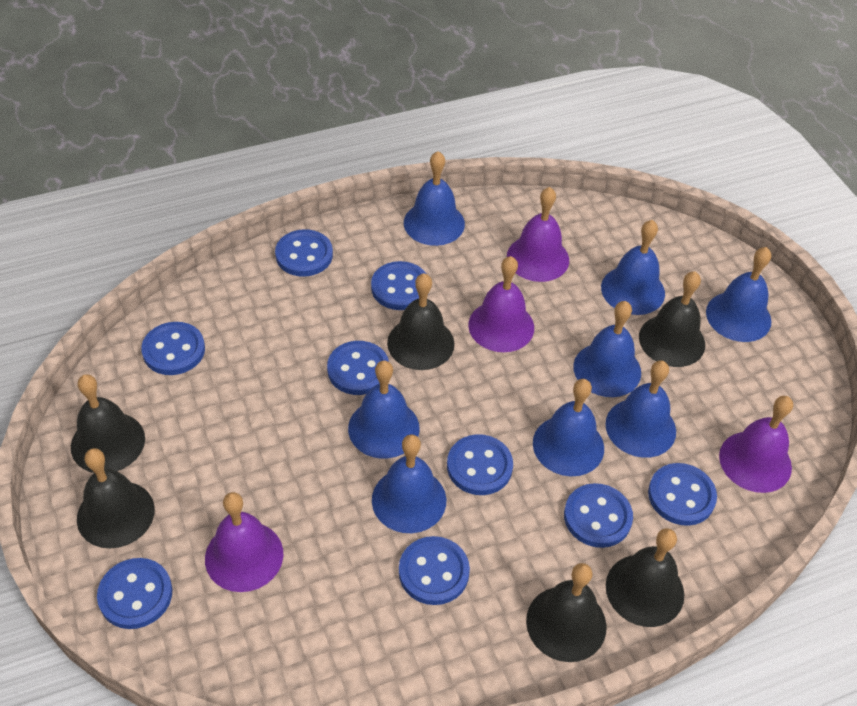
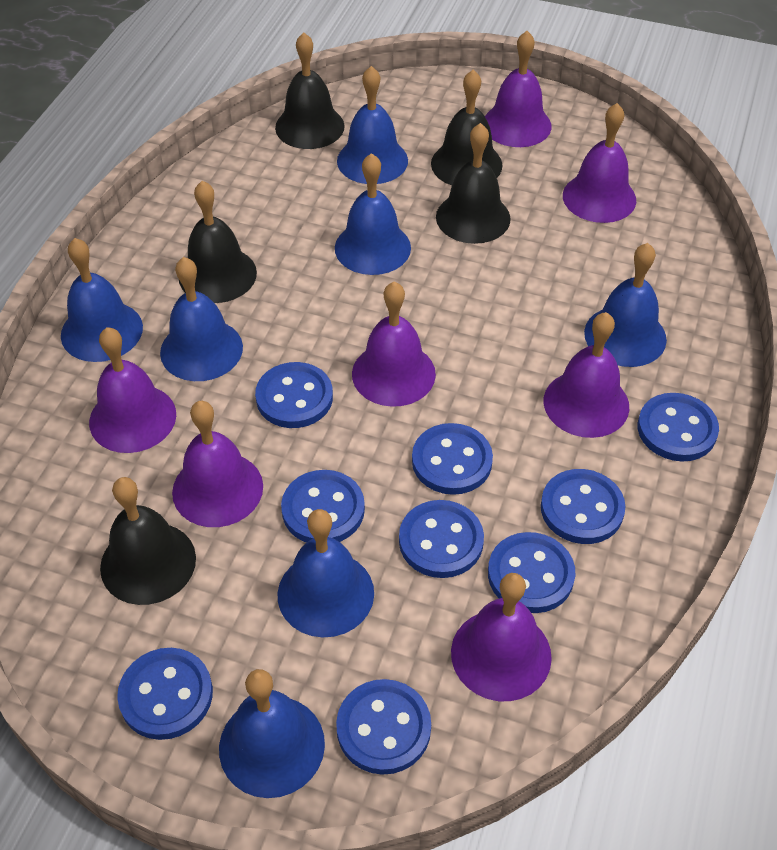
black bell: 6 -> 5
blue bell: 8 -> 7
purple bell: 4 -> 7

